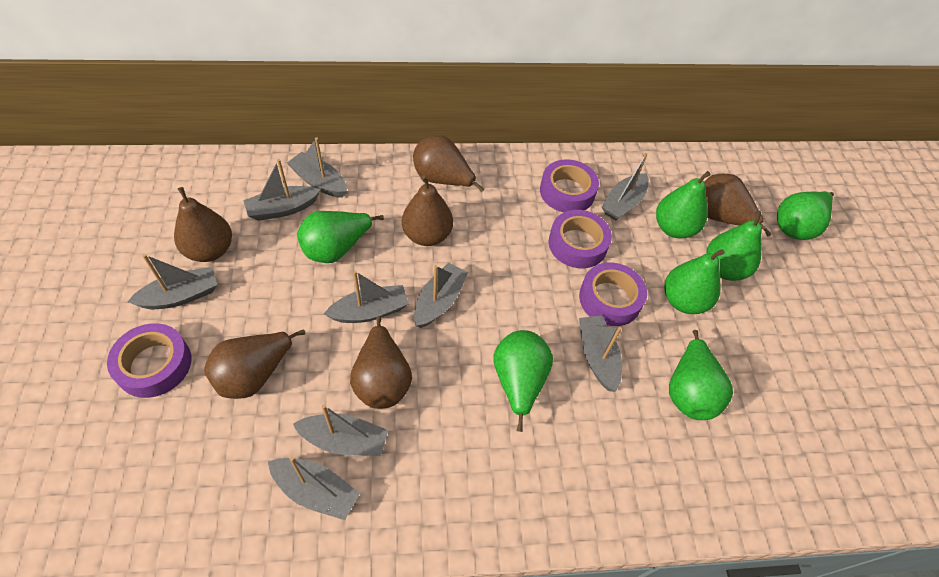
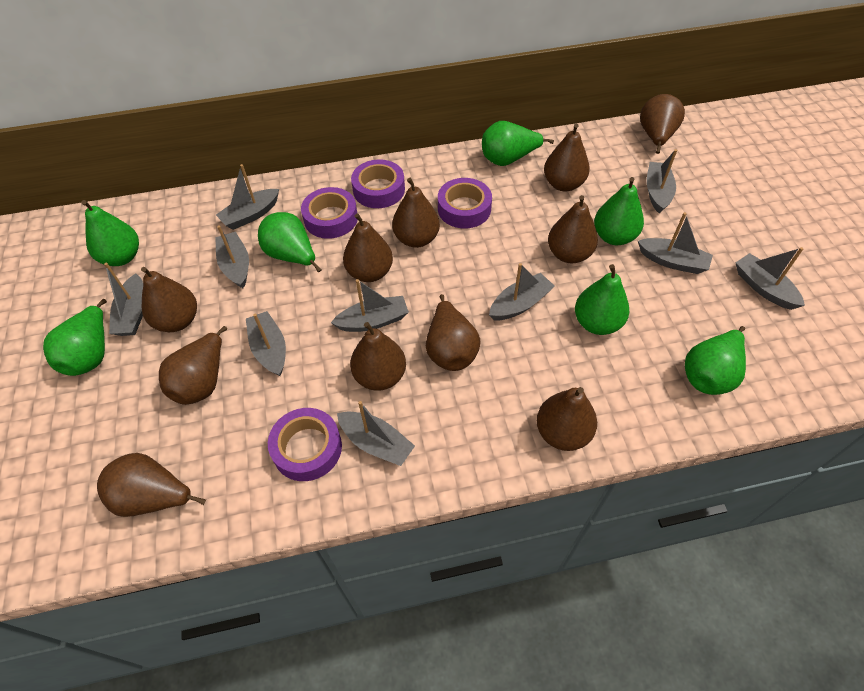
brown pear: 6 -> 11
grey boat: 9 -> 10

